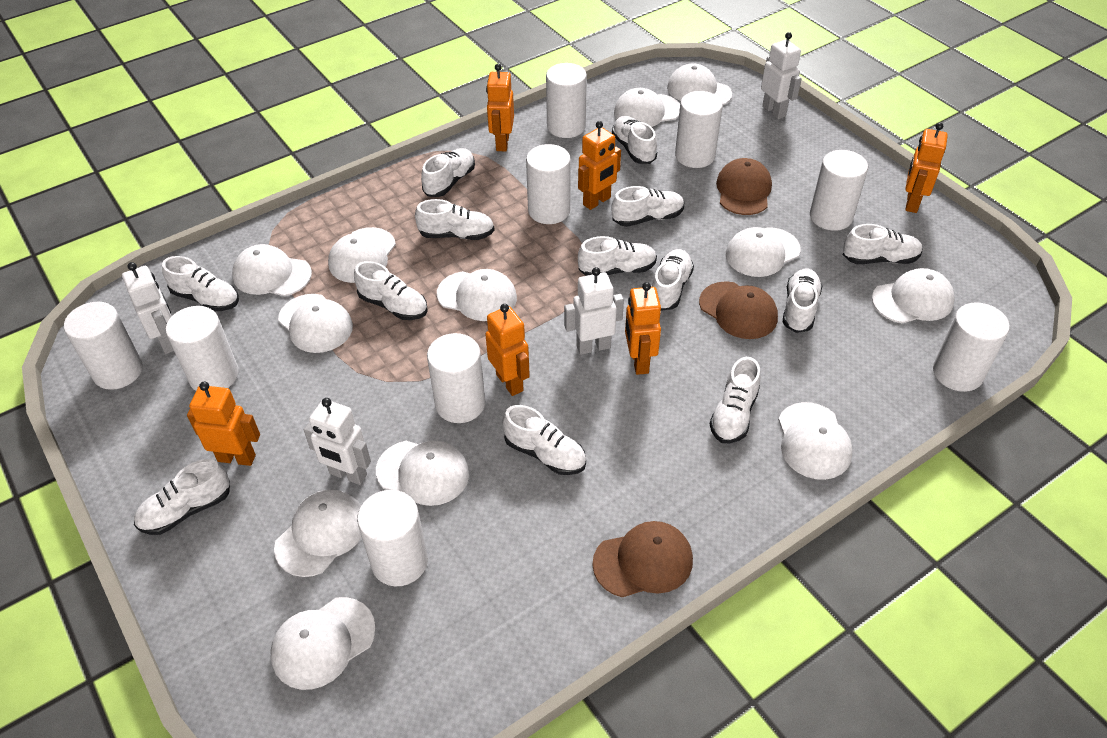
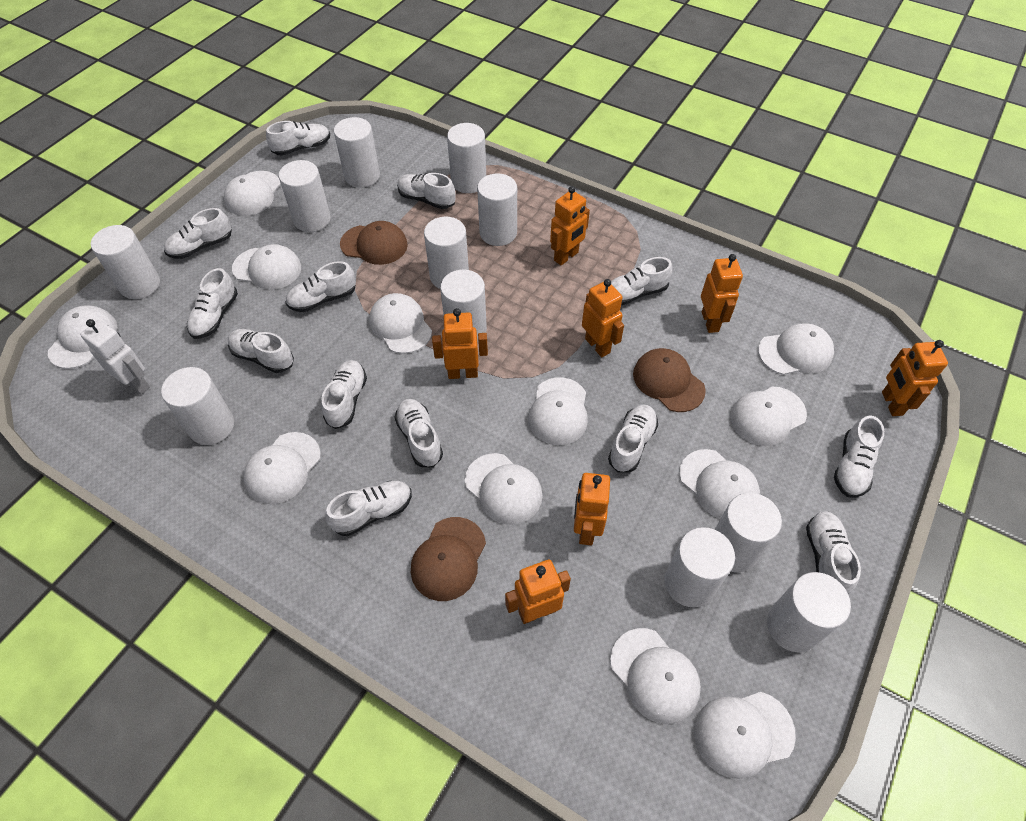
orange robot: 6 -> 7
white cylinder: 9 -> 11
white robot: 4 -> 1

